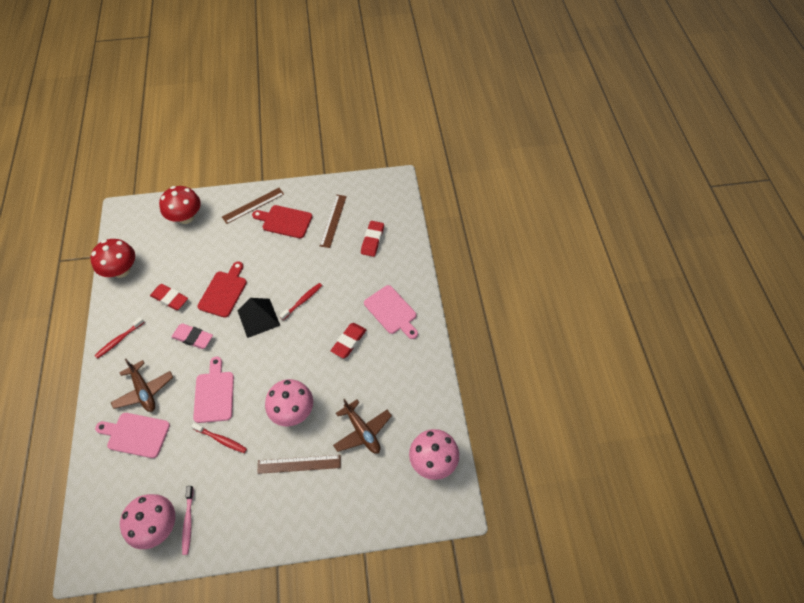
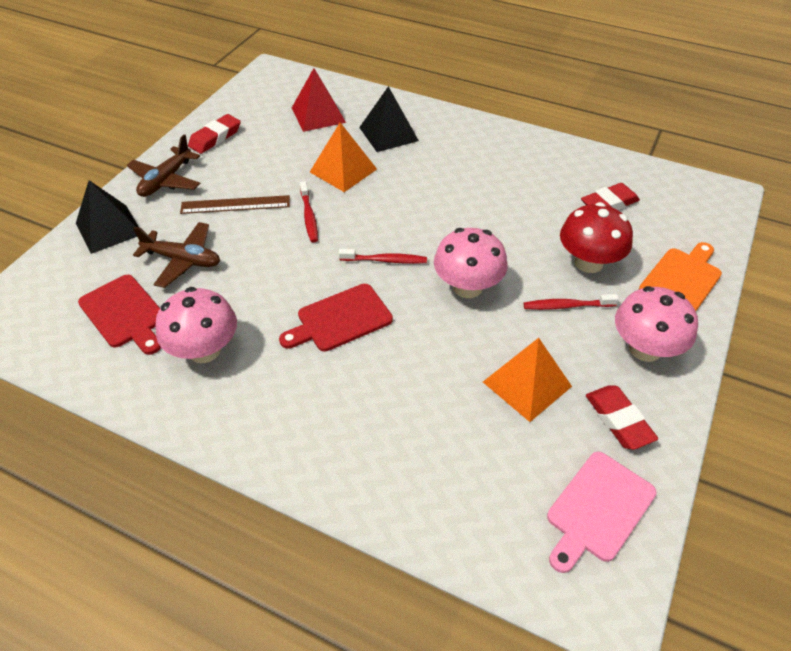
black pyramid: 1 -> 2
brown ruler: 3 -> 1
orange cutting board: 0 -> 1
orange pyramid: 0 -> 2
pink cutting board: 3 -> 1
pink eraser: 1 -> 0
pink toothbrush: 1 -> 0
red mushroom: 2 -> 1
red pyramid: 0 -> 1

